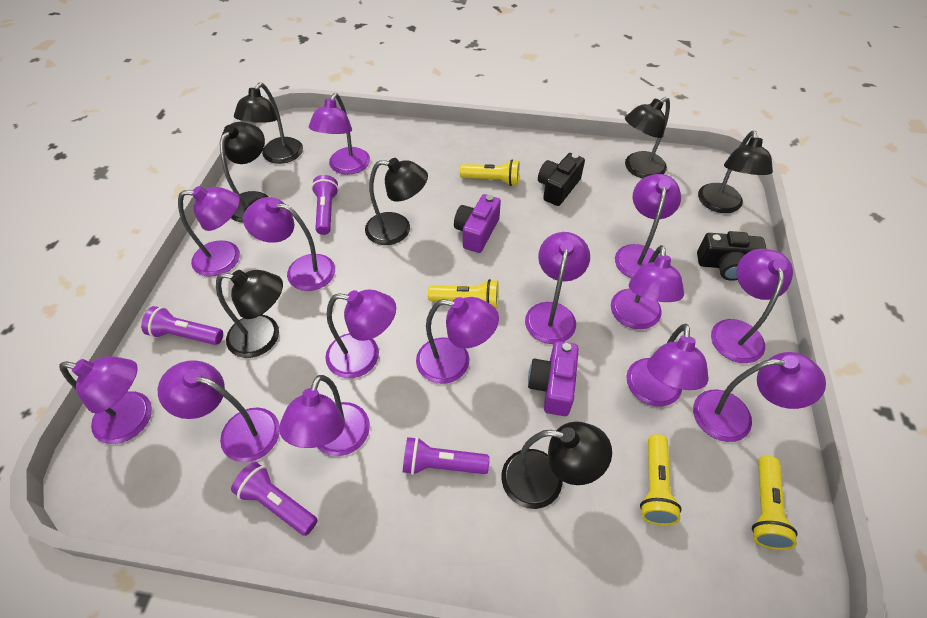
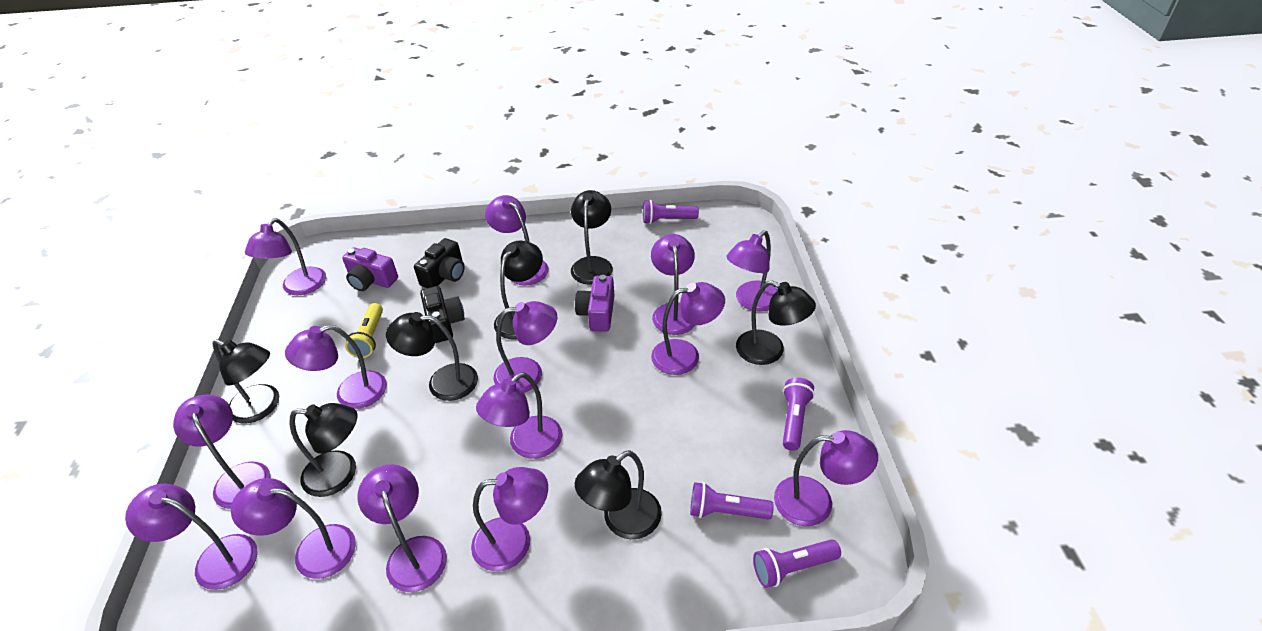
yellow flashlight: 4 -> 1

